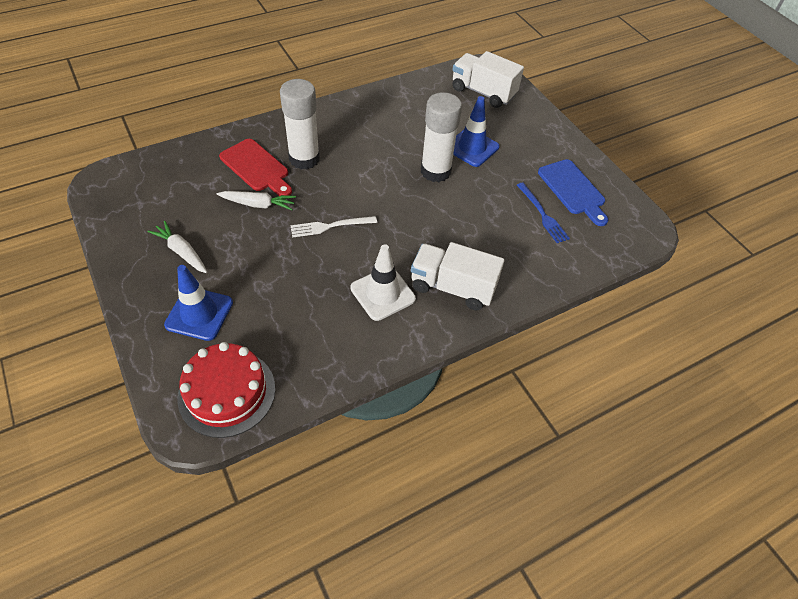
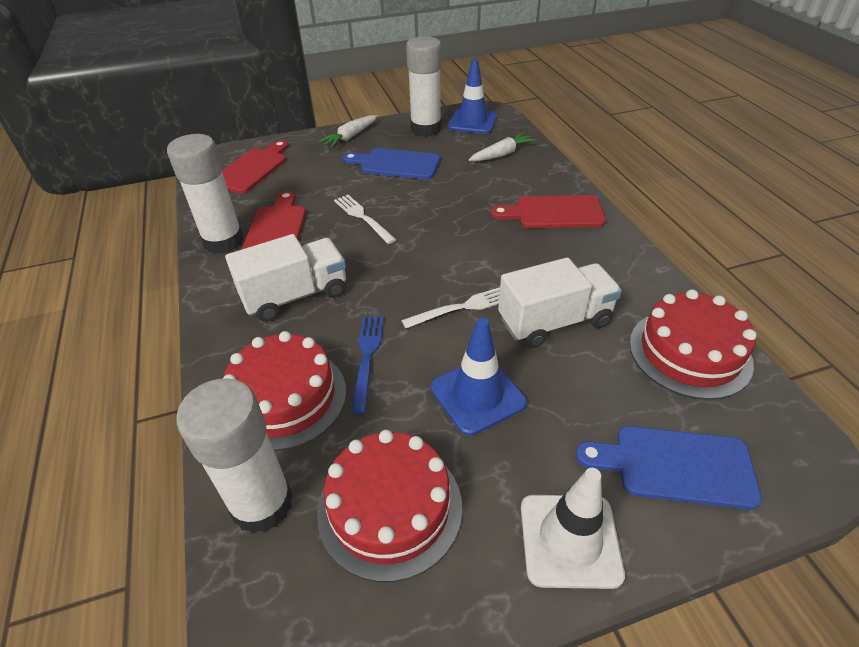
blue cutting board: 1 -> 2
red cake: 1 -> 3
red cutting board: 1 -> 3
white fork: 1 -> 2
white glue stick: 2 -> 3

